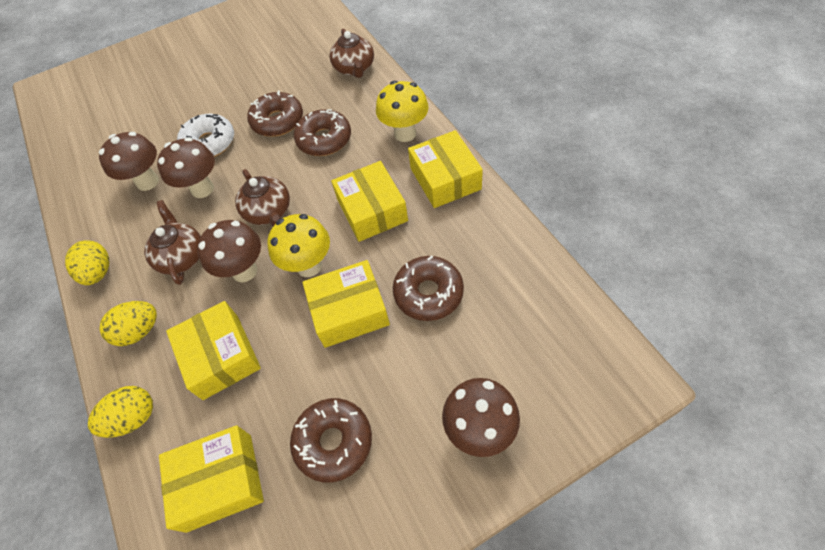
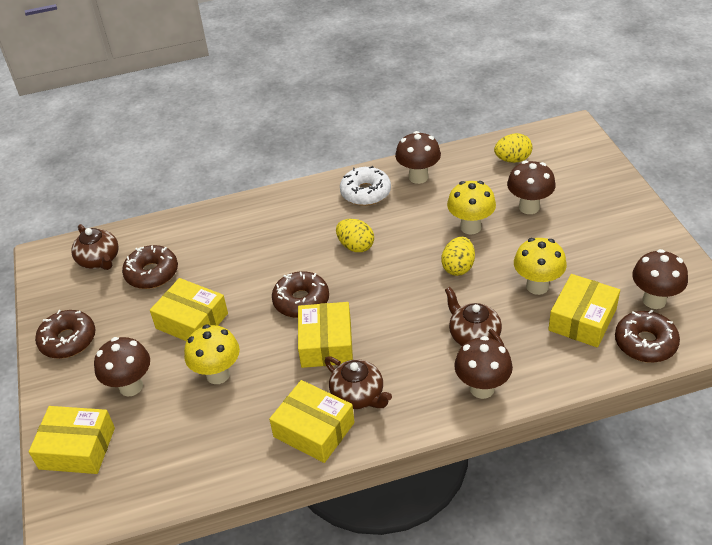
brown mushroom: 4 -> 5
yellow mushroom: 2 -> 3

